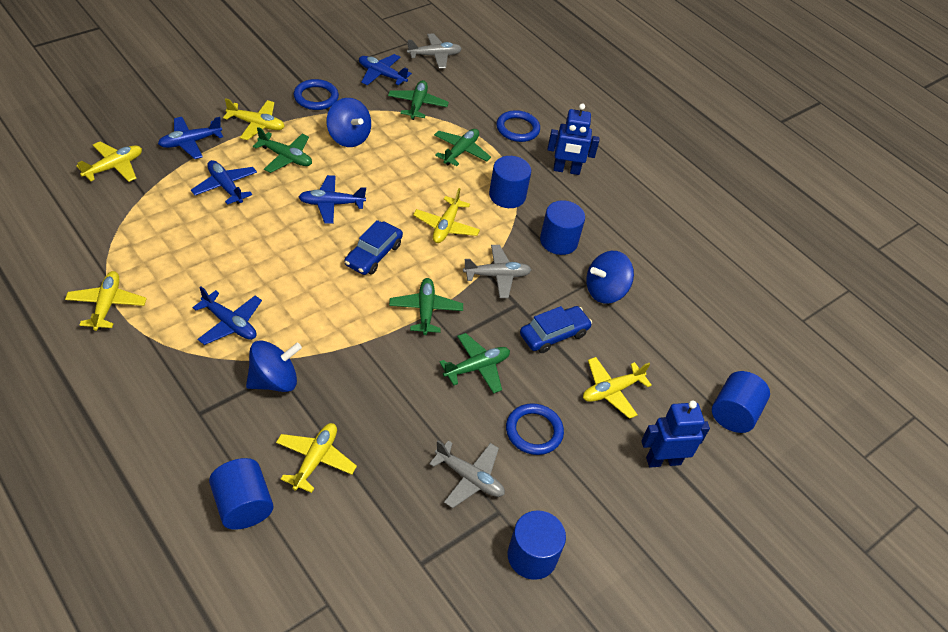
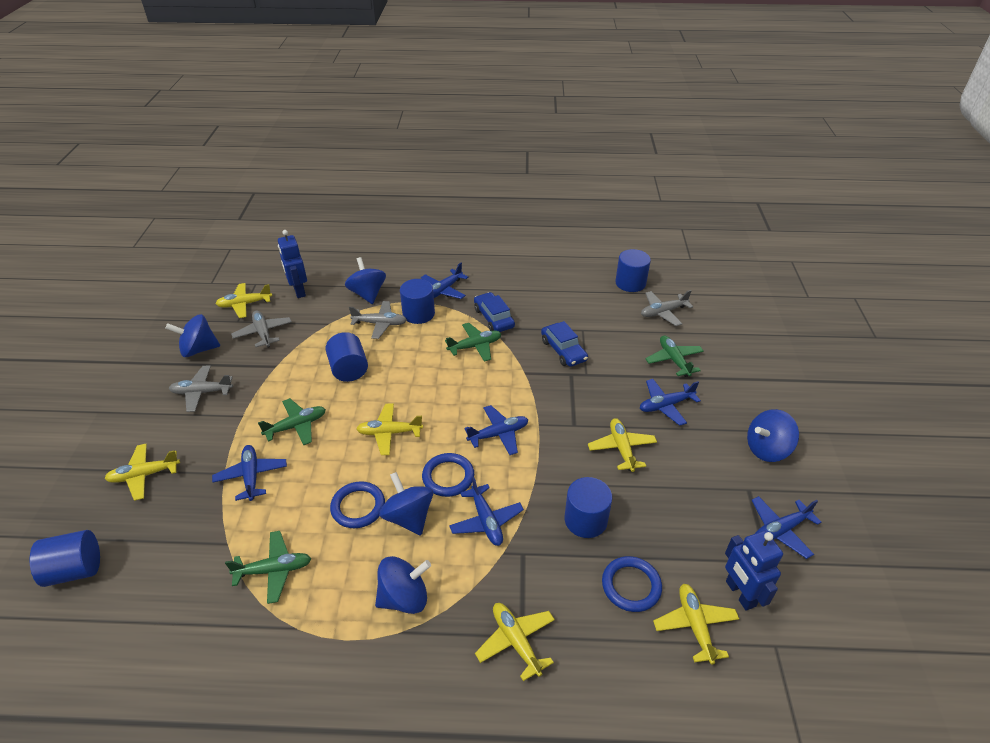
blue plane: 5 -> 6
blue spinning top: 3 -> 5
green plane: 5 -> 4
grey plane: 3 -> 4

